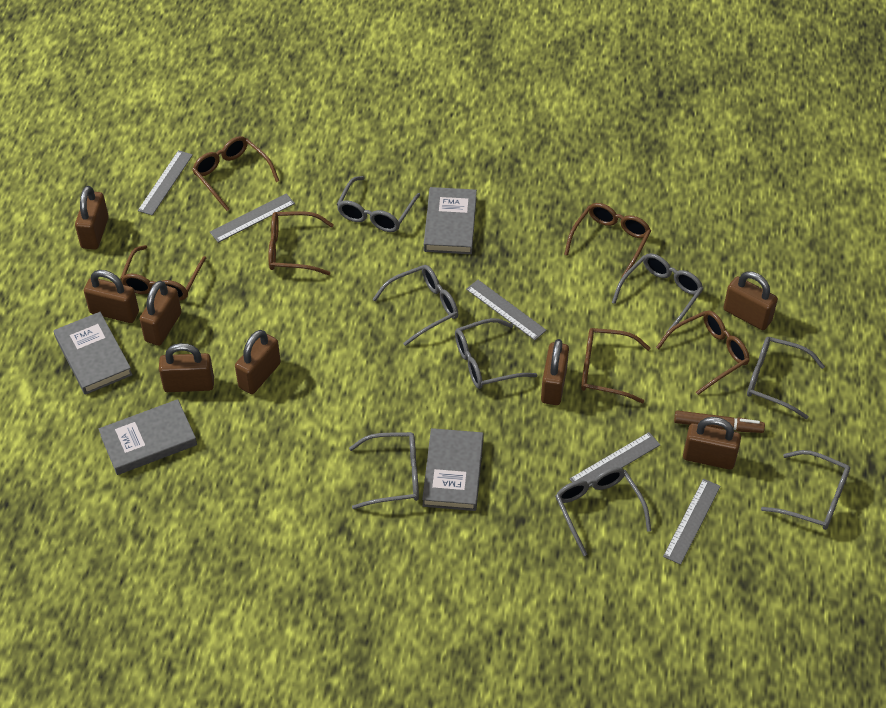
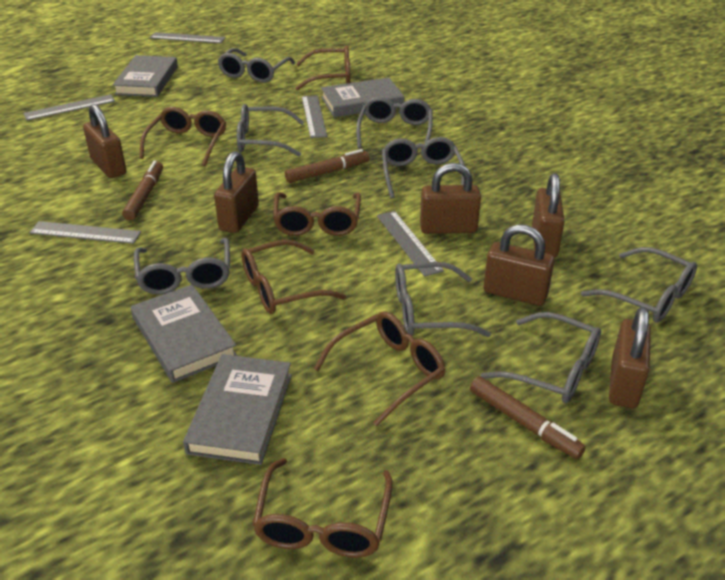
brown marker: 1 -> 3
brown padlock: 8 -> 6

